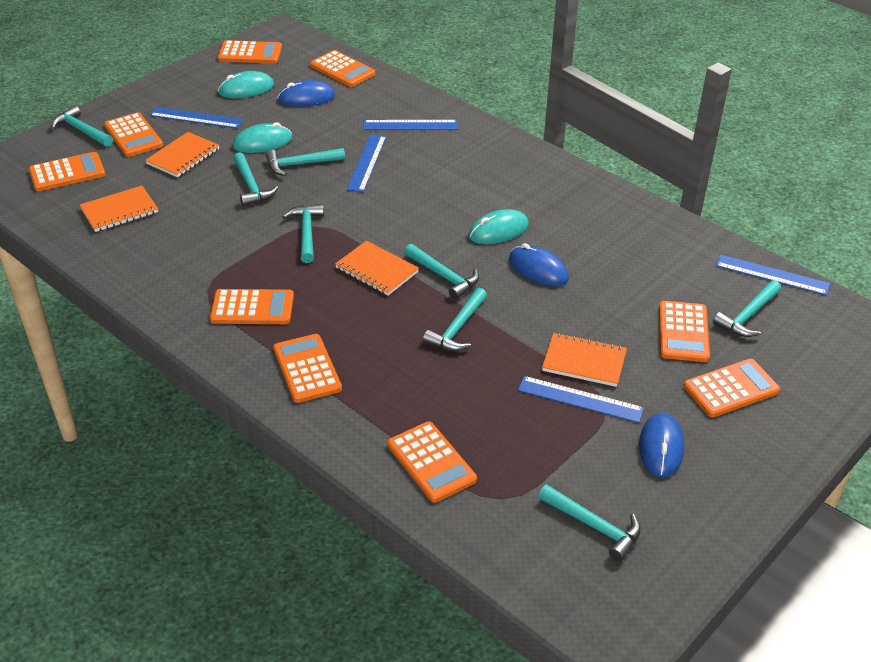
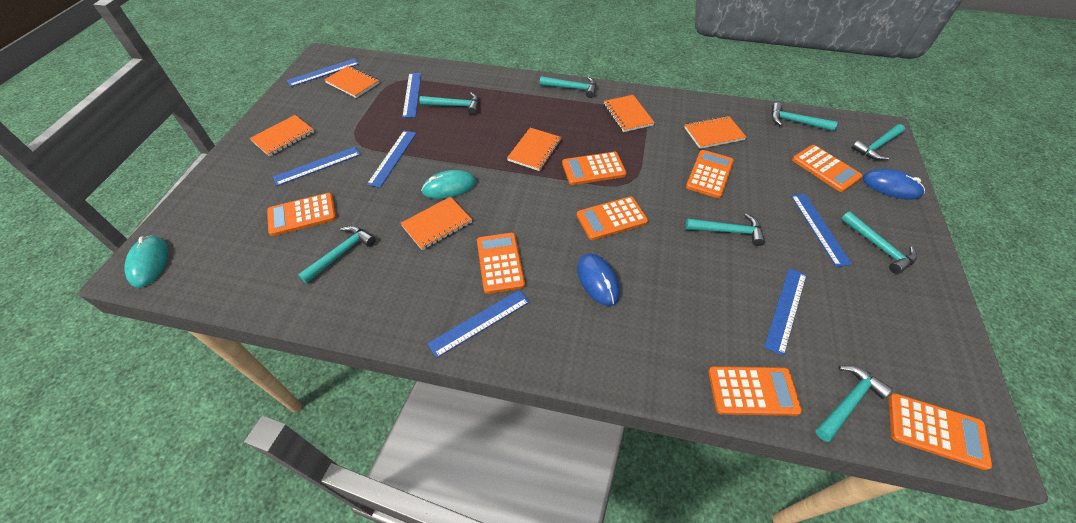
blue mouse: 3 -> 2
blue ruler: 5 -> 7
orange calculator: 9 -> 8
orange notebook: 4 -> 6
turquoise mouse: 3 -> 2

